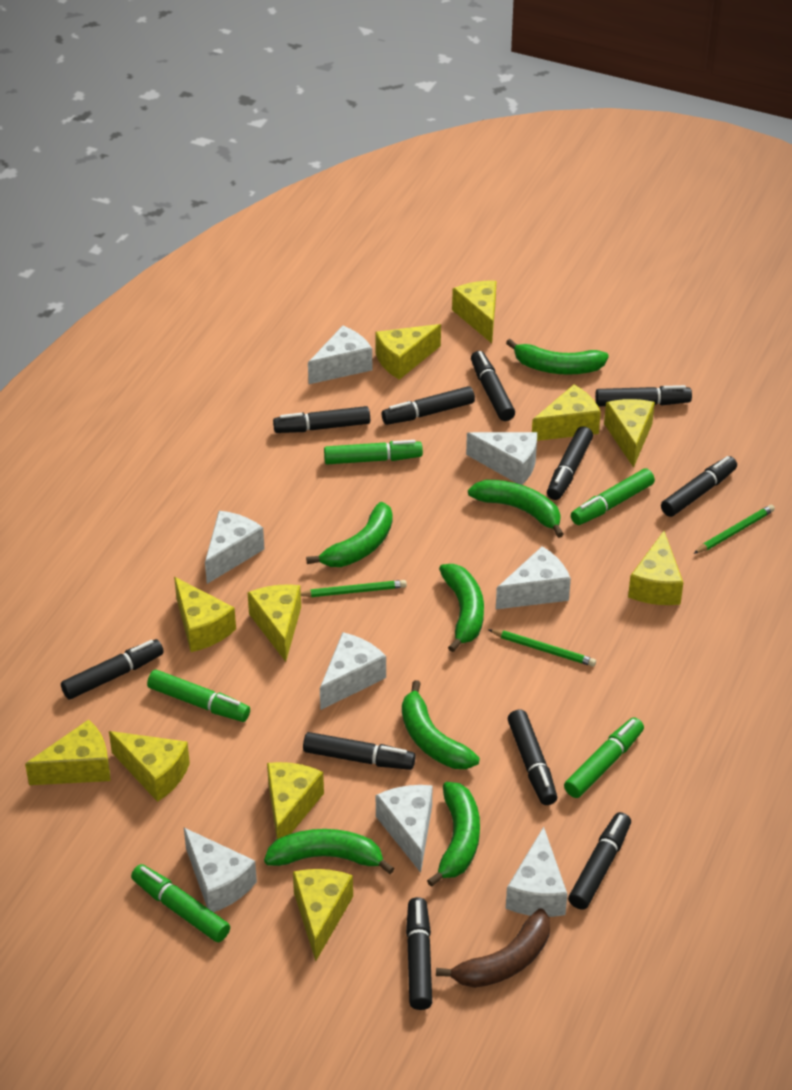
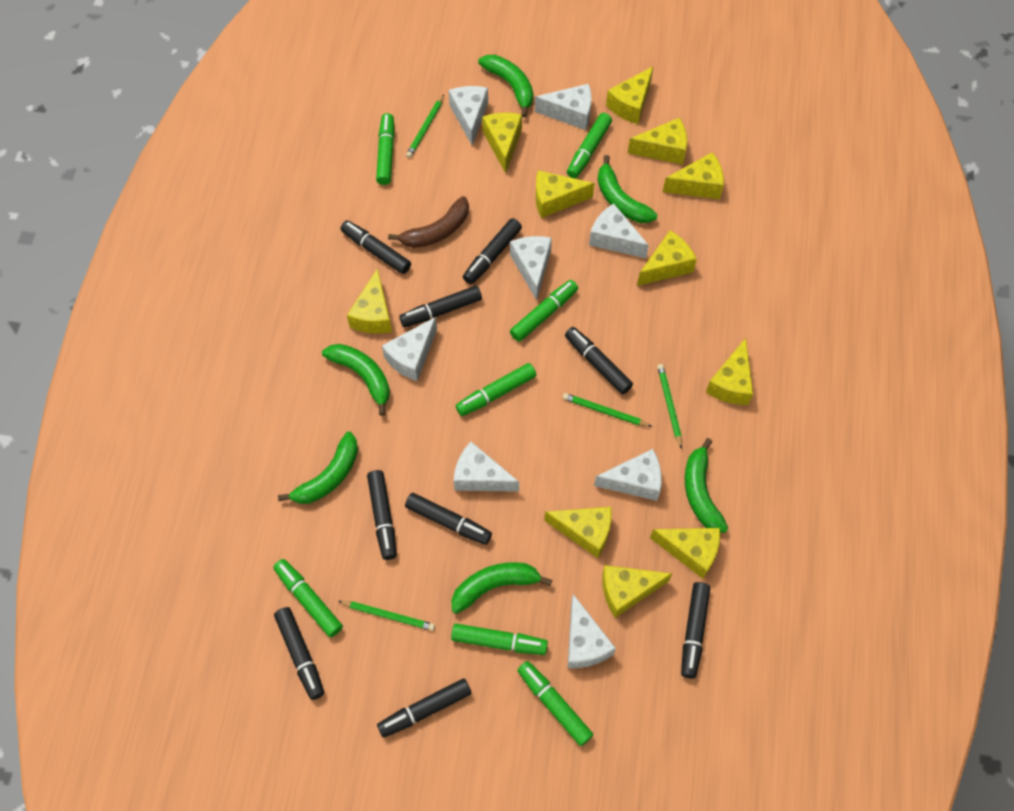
black marker: 11 -> 9
green banana: 7 -> 6
green marker: 5 -> 7
green pencil: 3 -> 4

